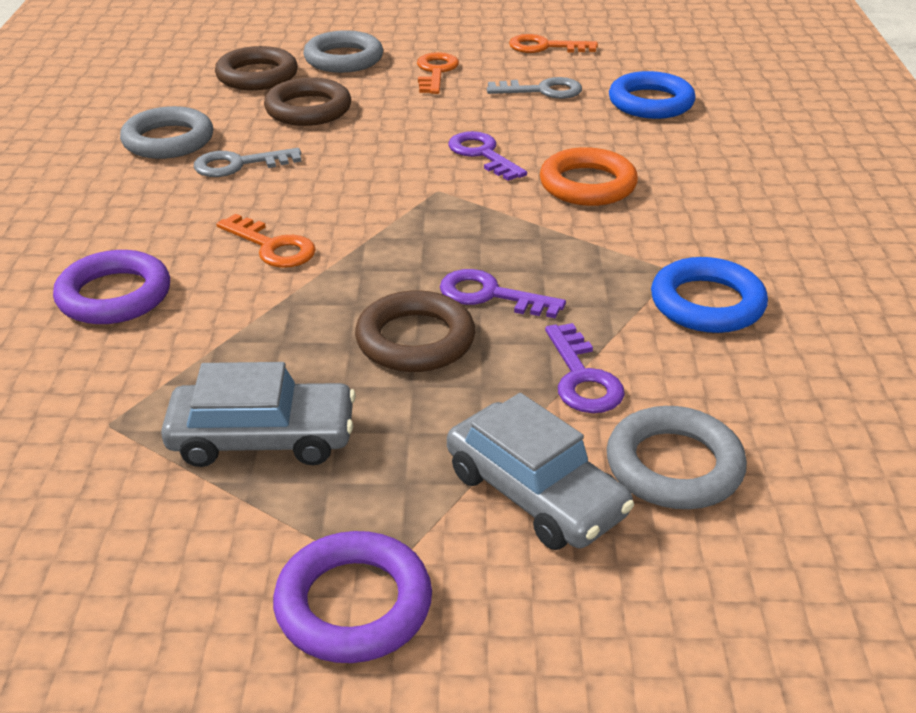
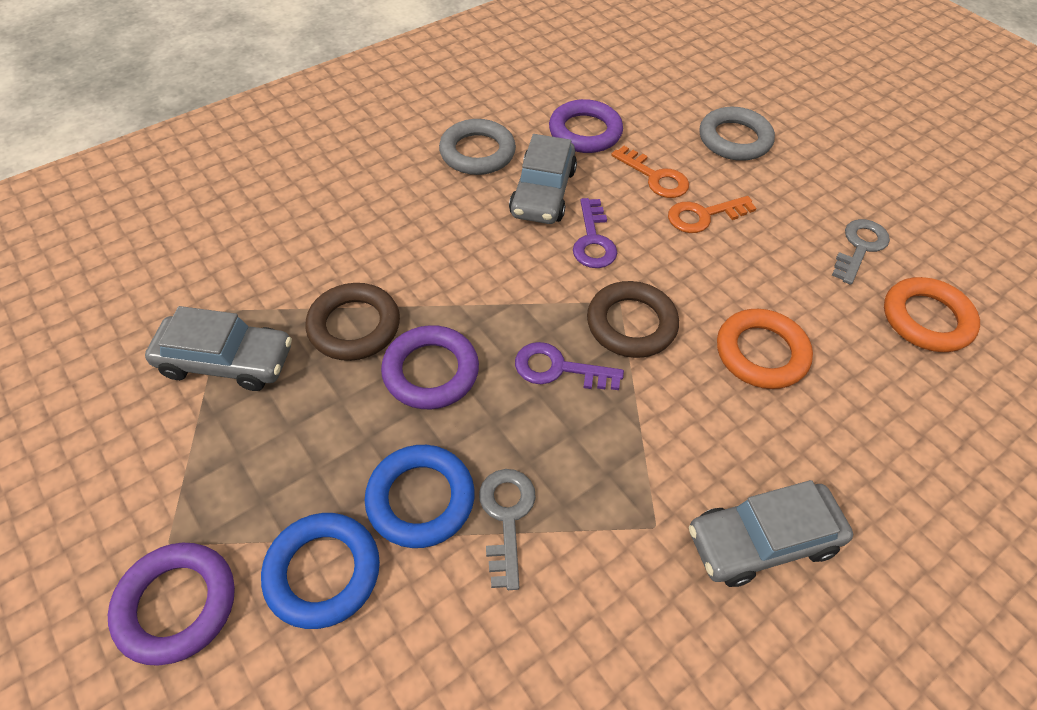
brown ring: 3 -> 2
grey car: 2 -> 3
grey ring: 3 -> 2
orange key: 3 -> 2
orange ring: 1 -> 2
purple key: 3 -> 2
purple ring: 2 -> 3

